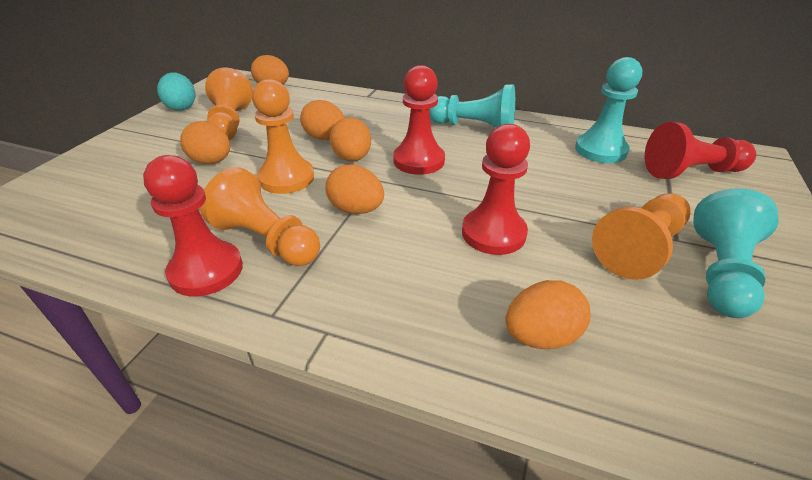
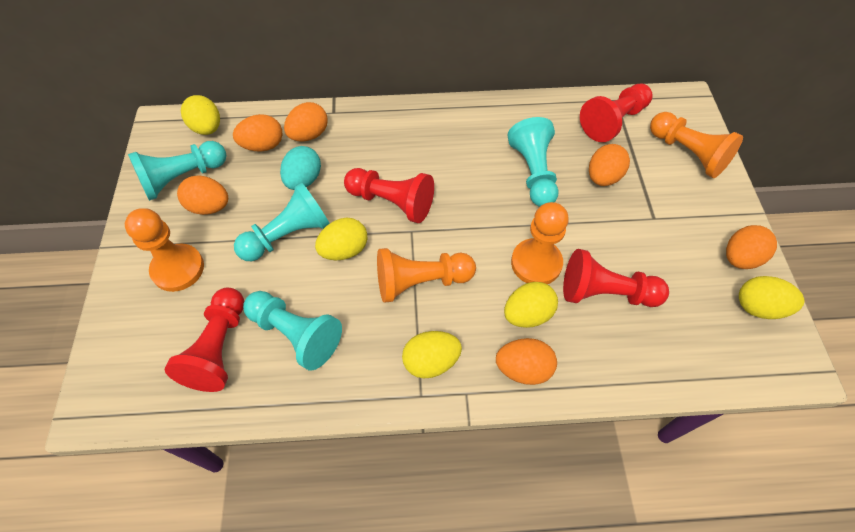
turquoise pawn: 3 -> 4
yellow egg: 0 -> 5

